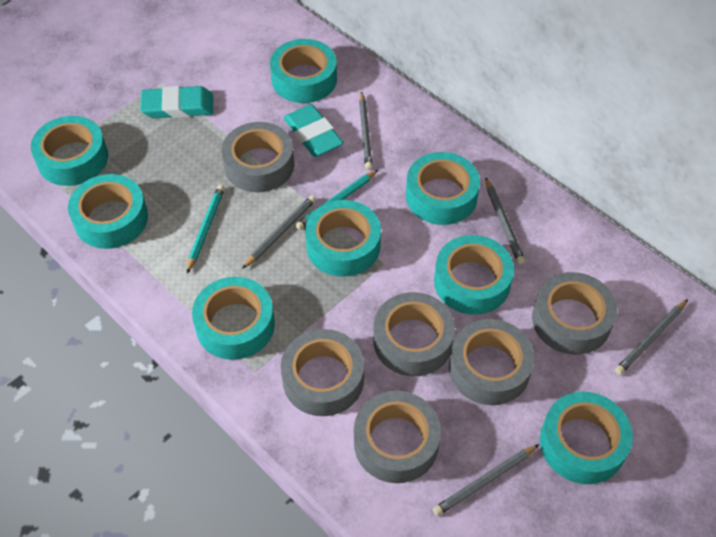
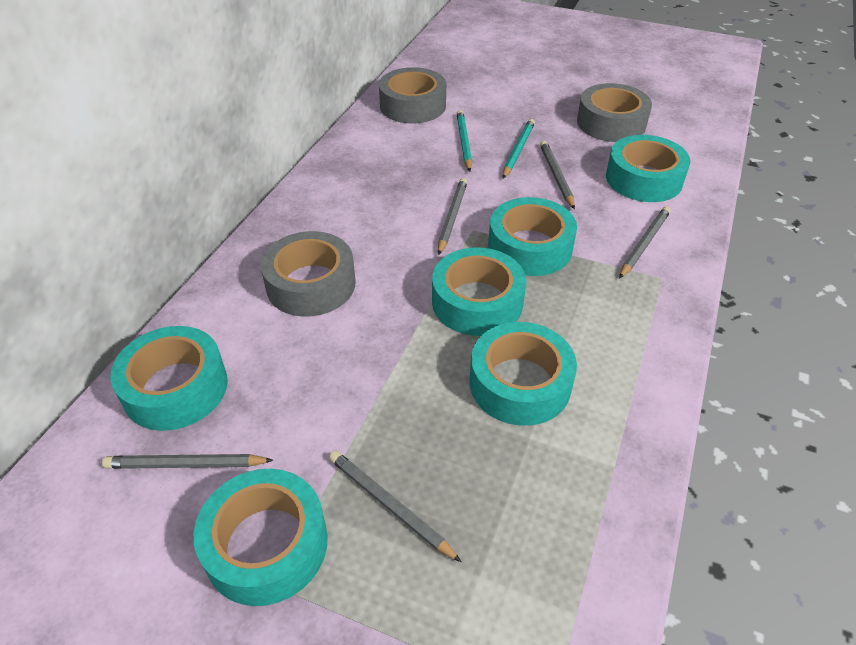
grey tape: 6 -> 3
turquoise eraser: 2 -> 0
turquoise tape: 8 -> 6

